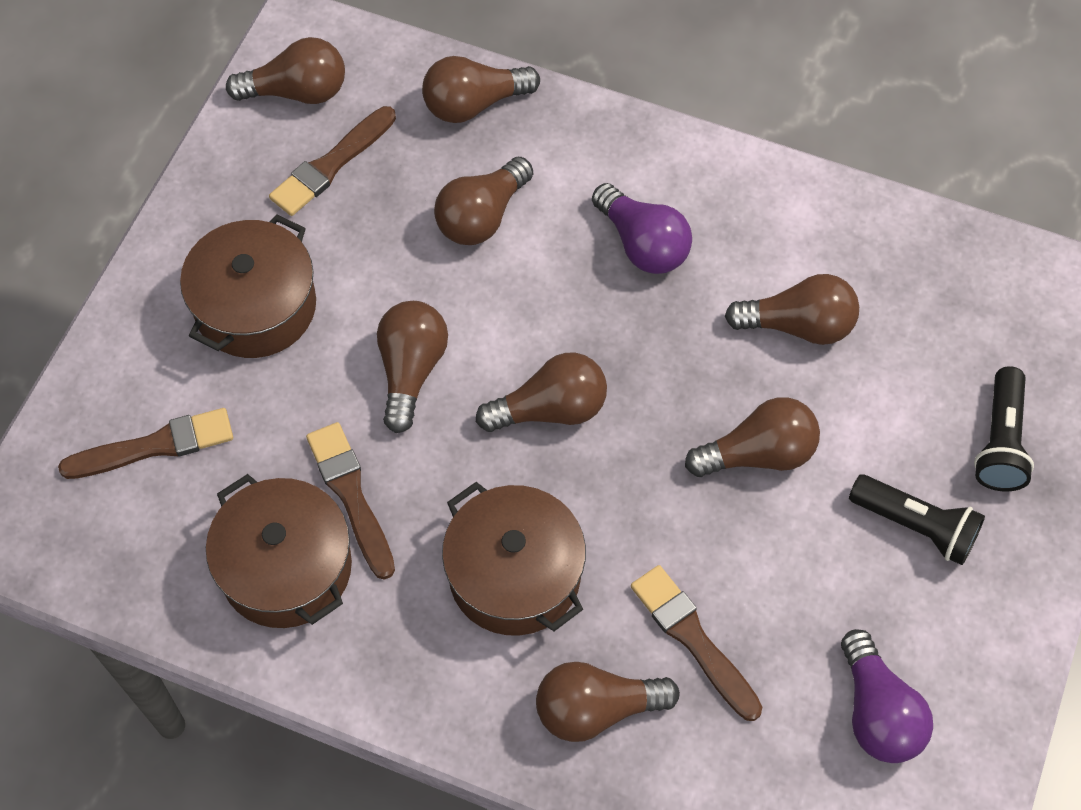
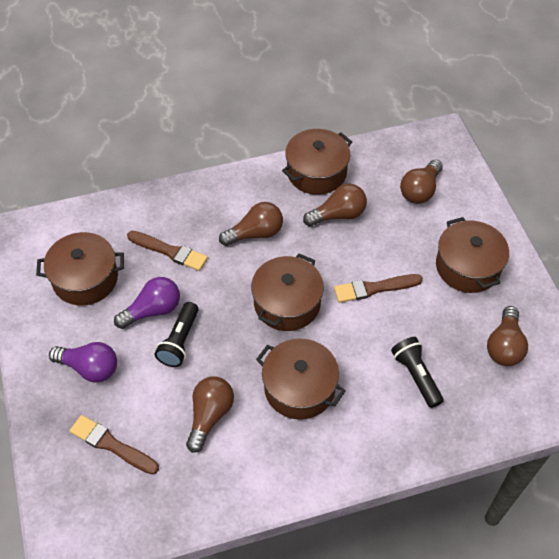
brown brush: 4 -> 3
brown light bulb: 8 -> 5
brown pot: 3 -> 5

